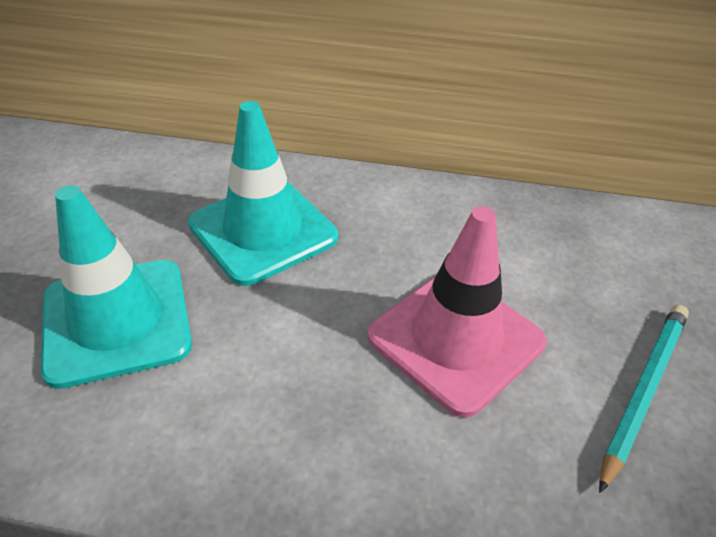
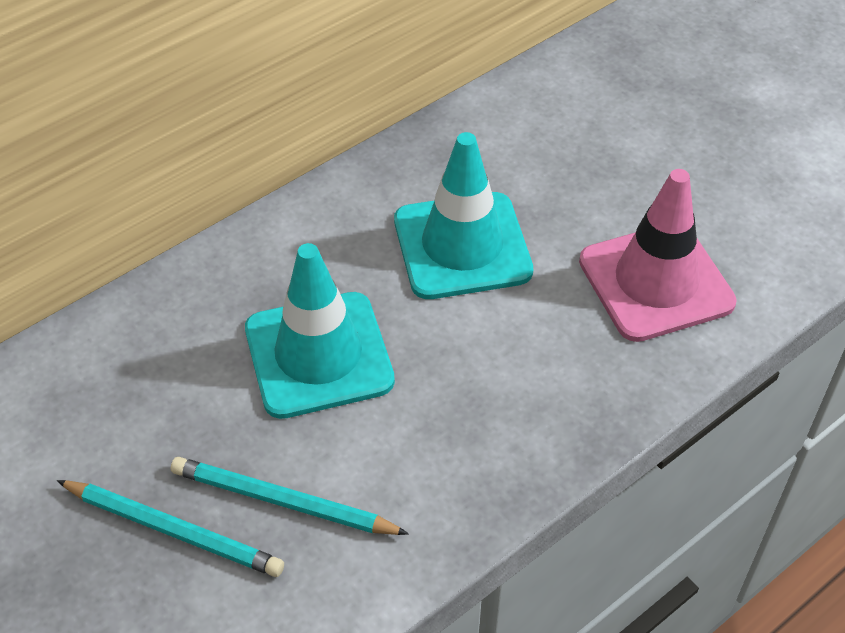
turquoise pencil: 1 -> 2

